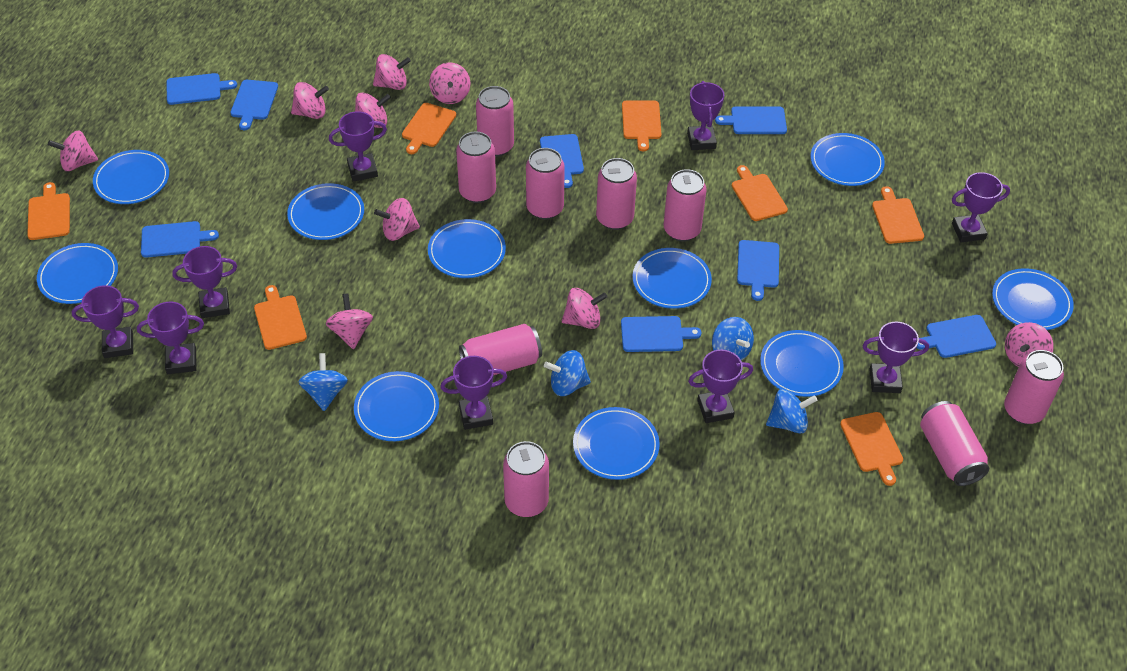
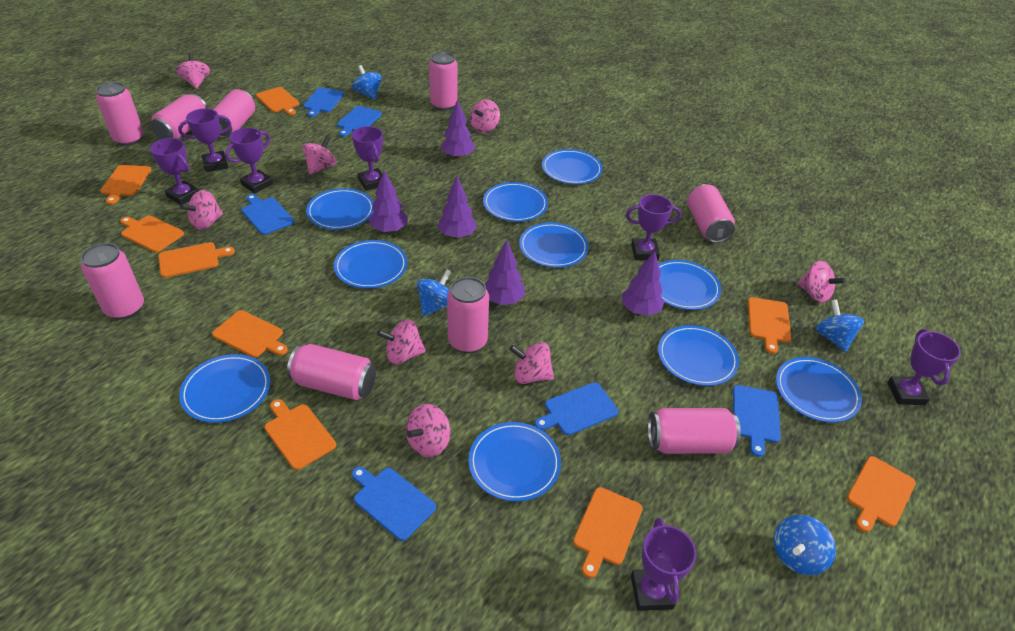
blue cutting board: 8 -> 6
orange cutting board: 7 -> 9
pink spinning top: 9 -> 8
purple tree: 0 -> 5
purple trophy: 9 -> 7

